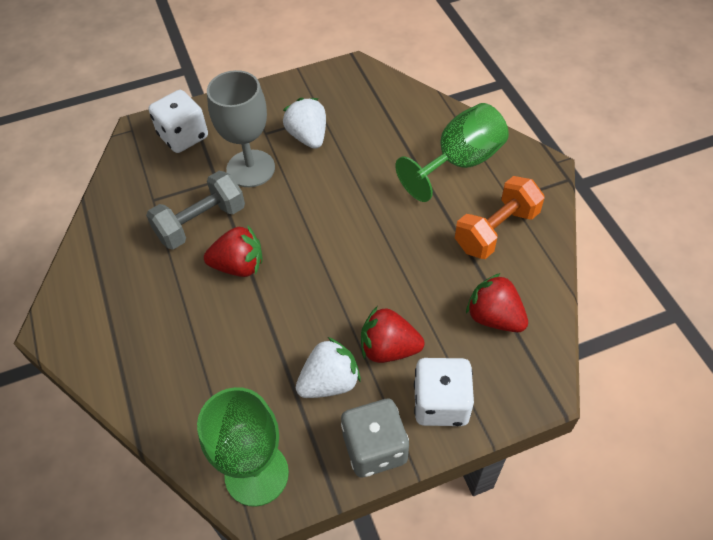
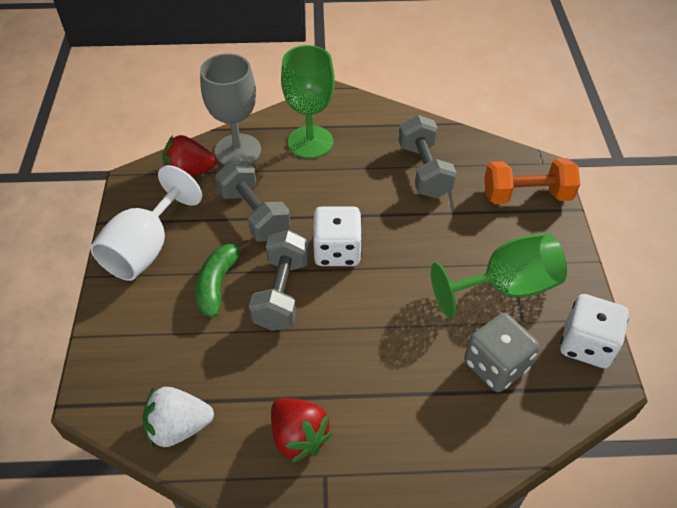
green banana: 0 -> 1
grey dumbbell: 1 -> 3
red strawberry: 3 -> 2
white goblet: 0 -> 1
white strawberry: 2 -> 1

